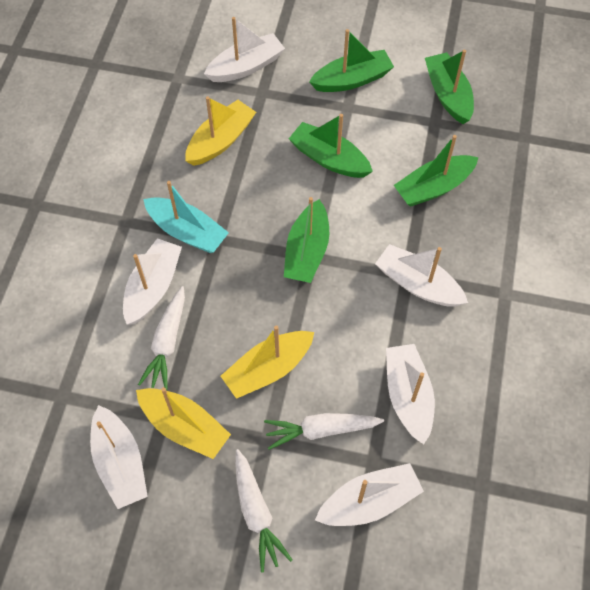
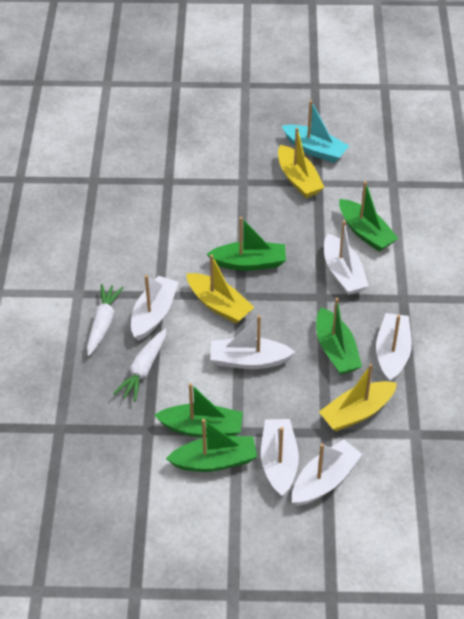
white carrot: 3 -> 2

